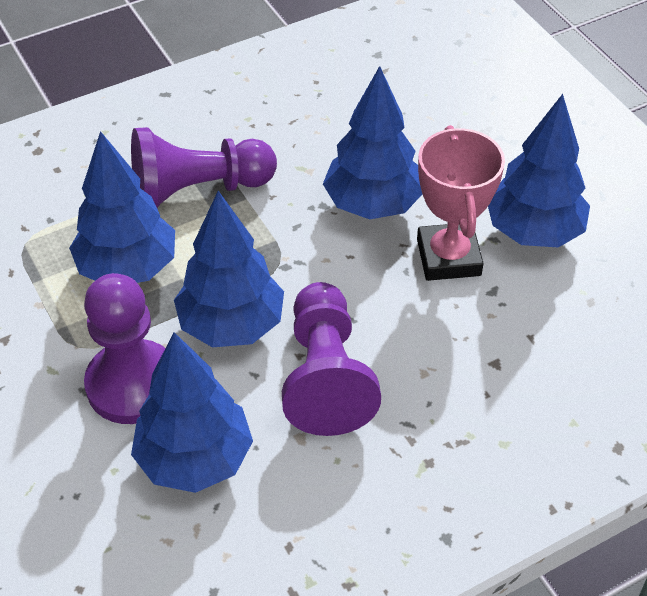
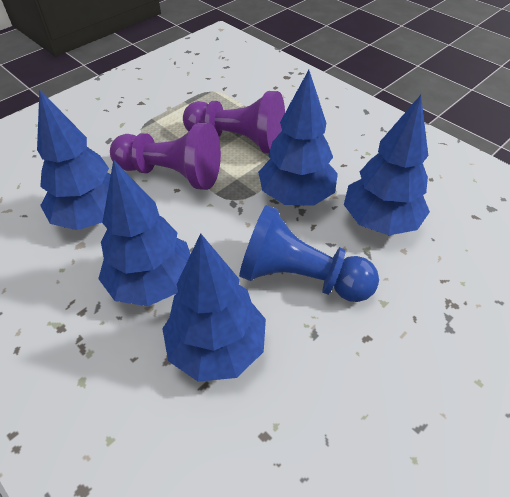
blue pawn: 0 -> 1
pink trophy: 1 -> 0
purple pawn: 3 -> 2

